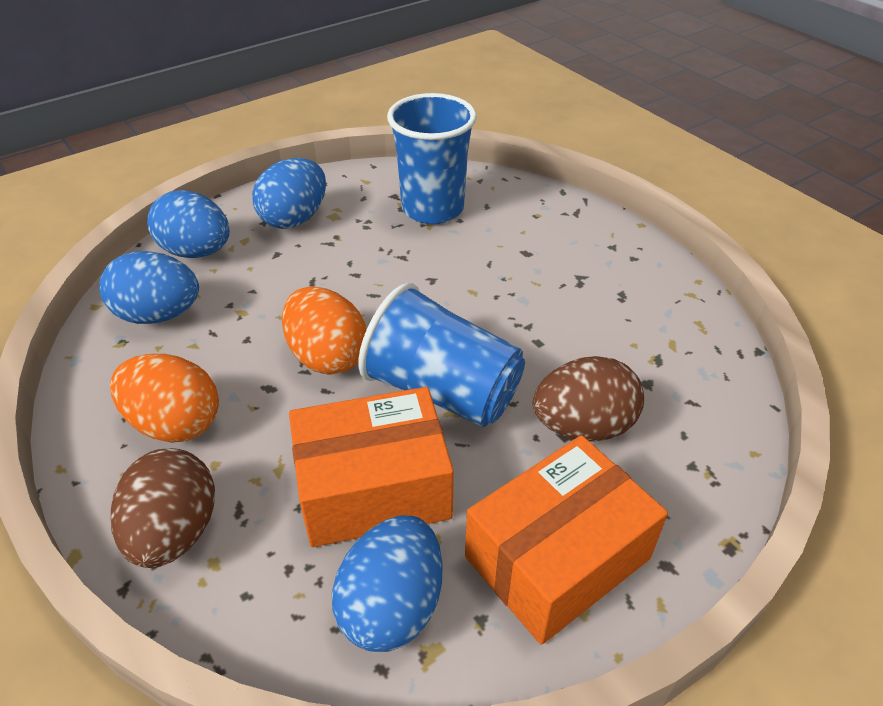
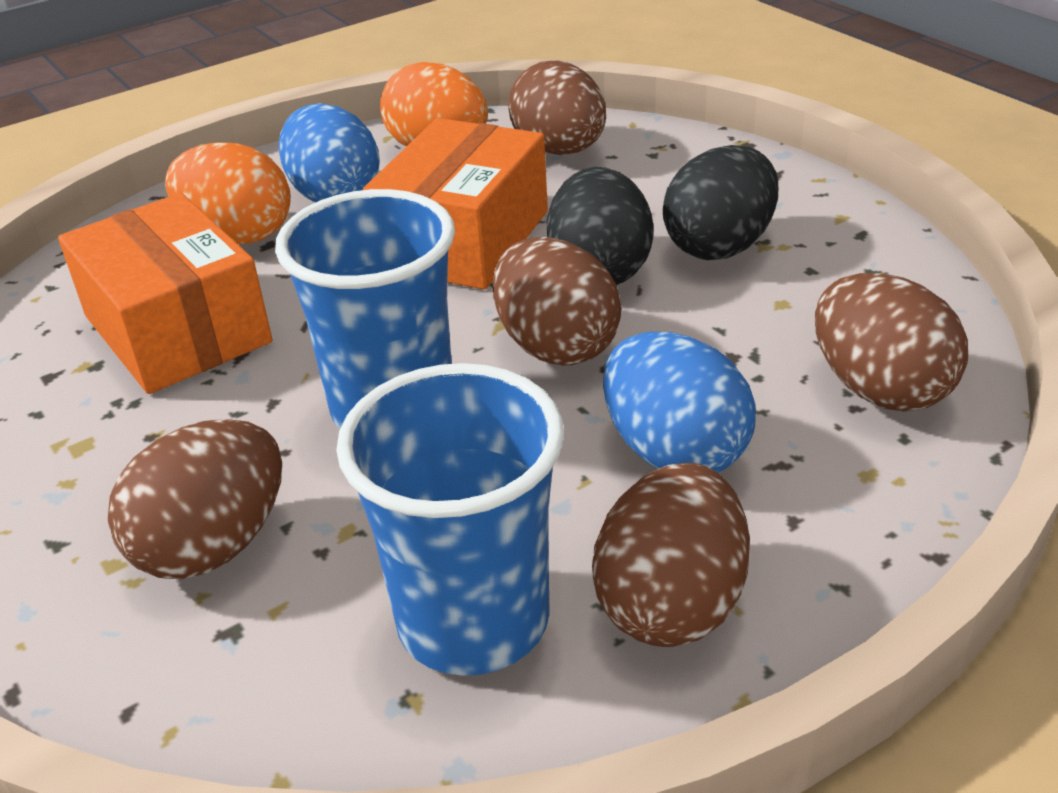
black egg: 0 -> 2
blue egg: 4 -> 2
brown egg: 2 -> 5

